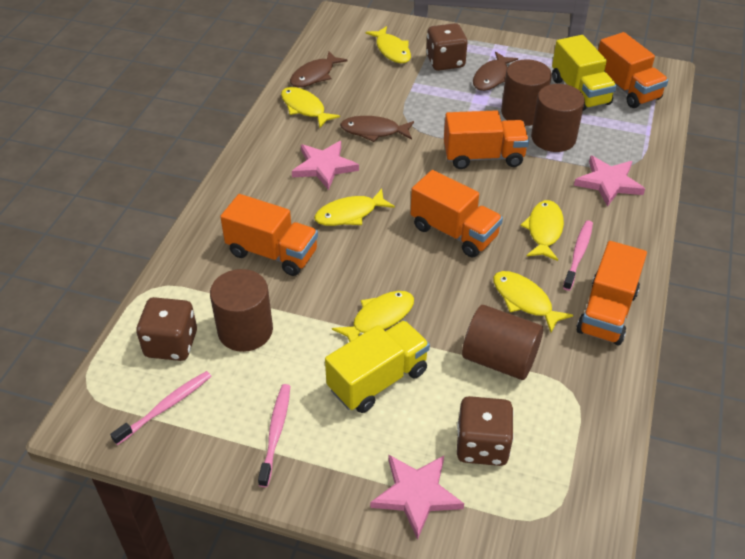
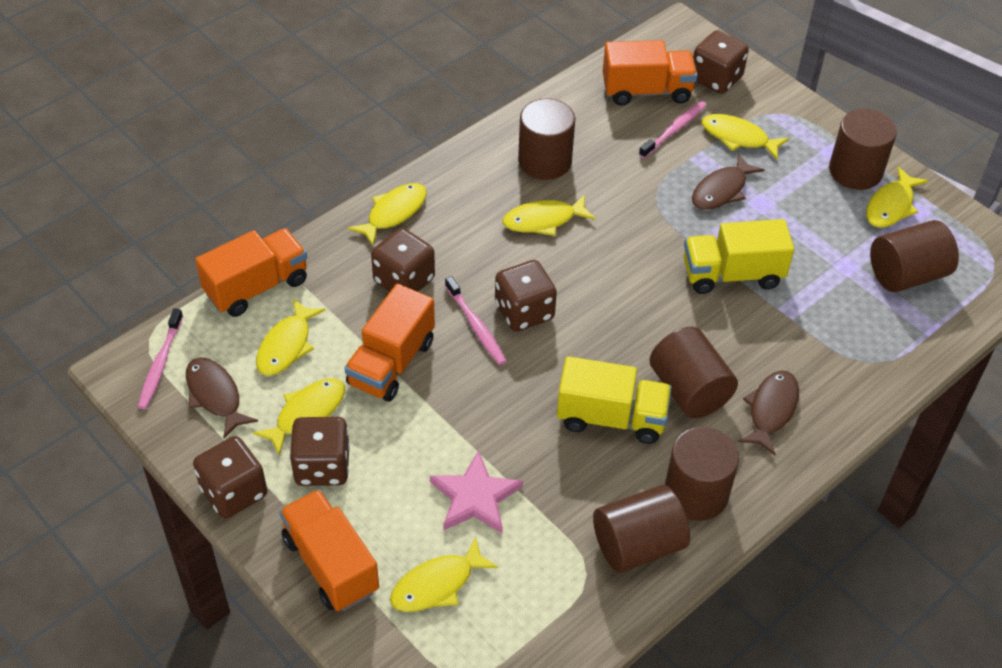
brown cylinder: 4 -> 6
brown dice: 3 -> 5
orange truck: 5 -> 4
pink star: 3 -> 1
yellow fish: 6 -> 7

